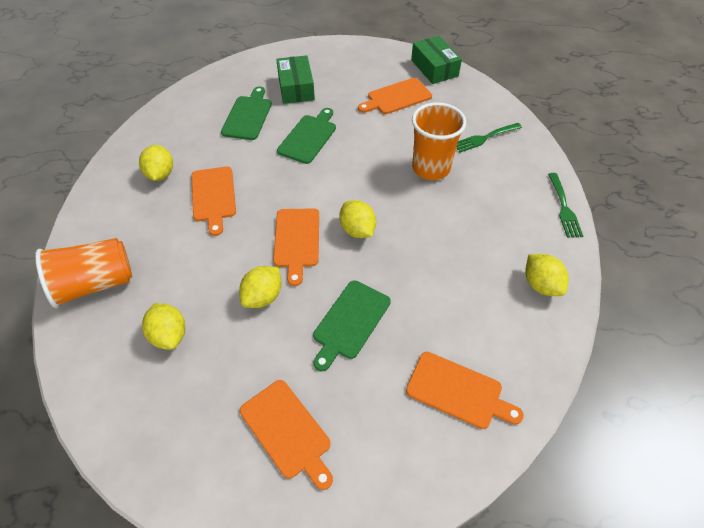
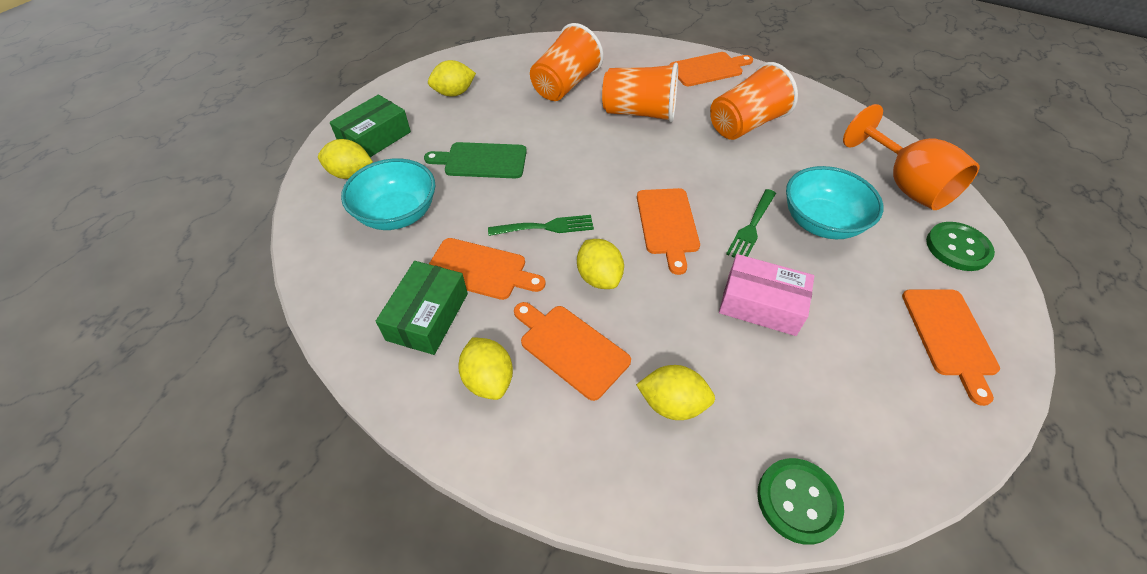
green button: 0 -> 2
green cutting board: 3 -> 1
orange cup: 2 -> 3
orange goblet: 0 -> 1
pink box: 0 -> 1
turquoise bowl: 0 -> 2

